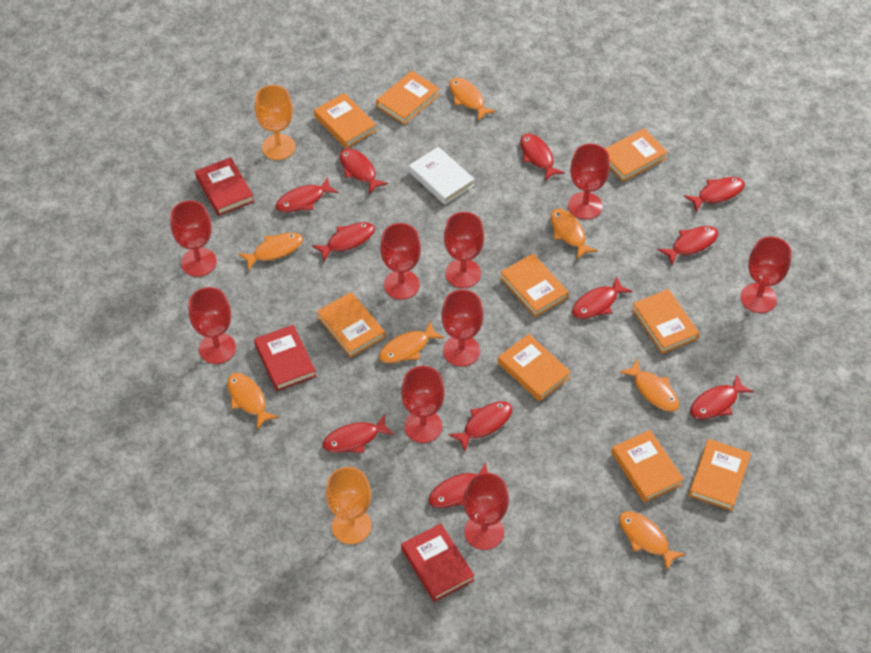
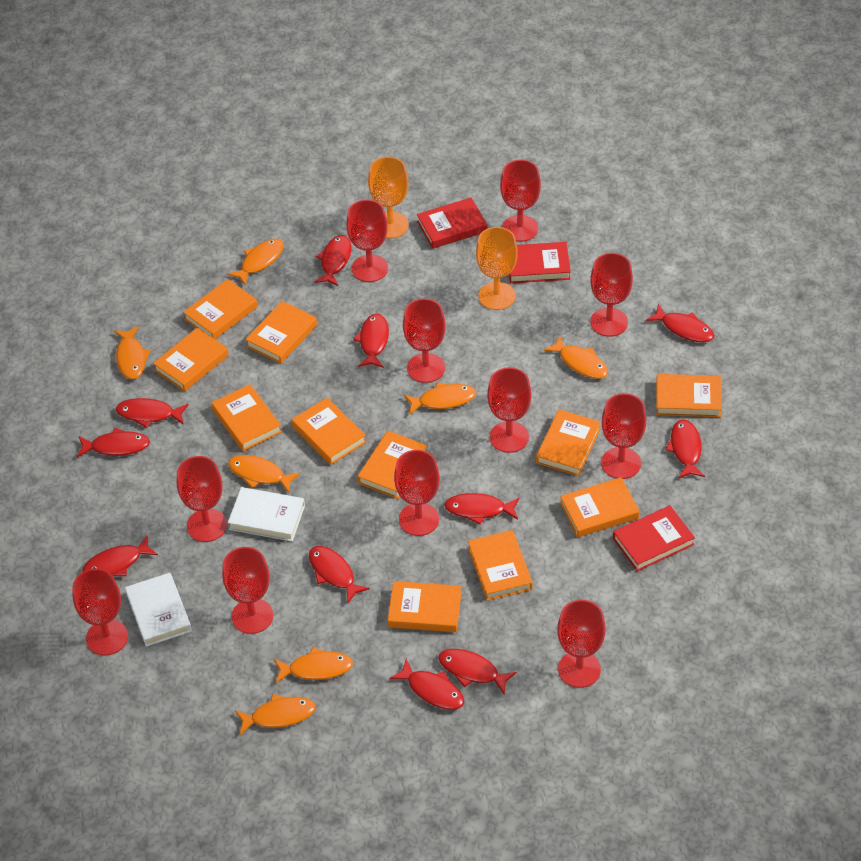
orange book: 9 -> 11
red goblet: 9 -> 11
white book: 1 -> 2

